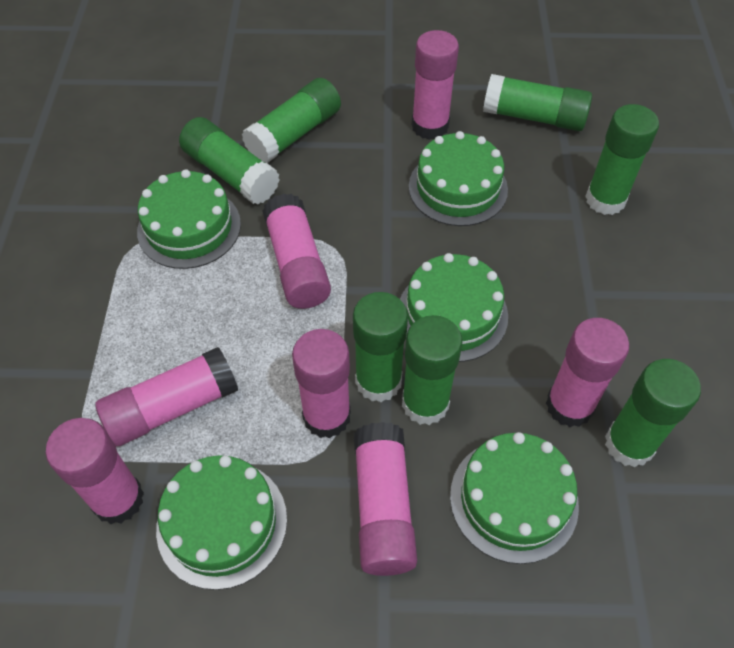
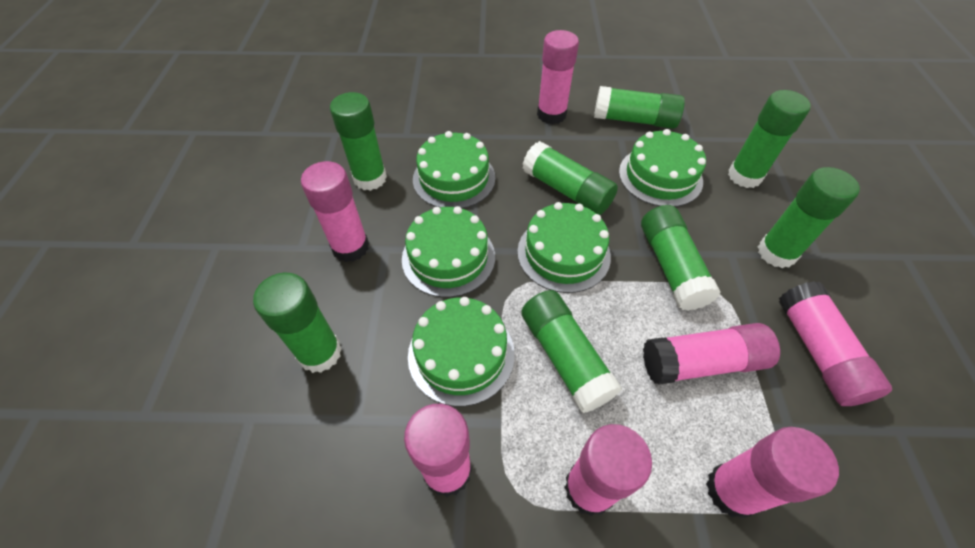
green glue stick: 7 -> 8

